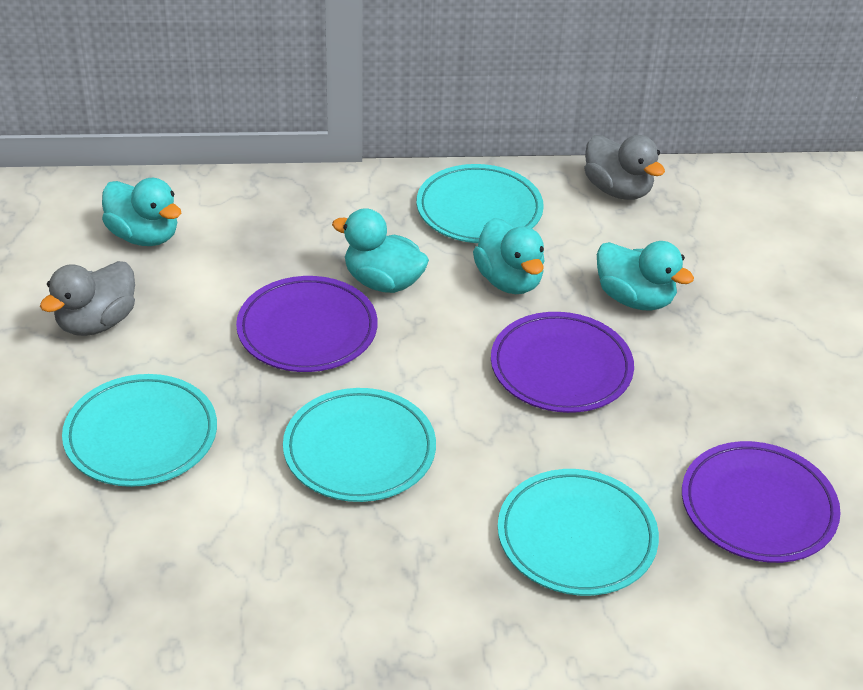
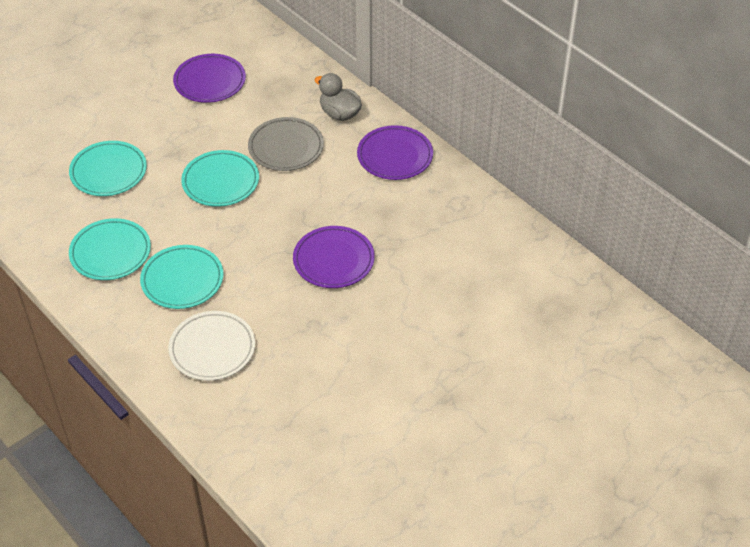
grey duck: 2 -> 1
grey plate: 0 -> 1
turquoise duck: 4 -> 0
white plate: 0 -> 1

